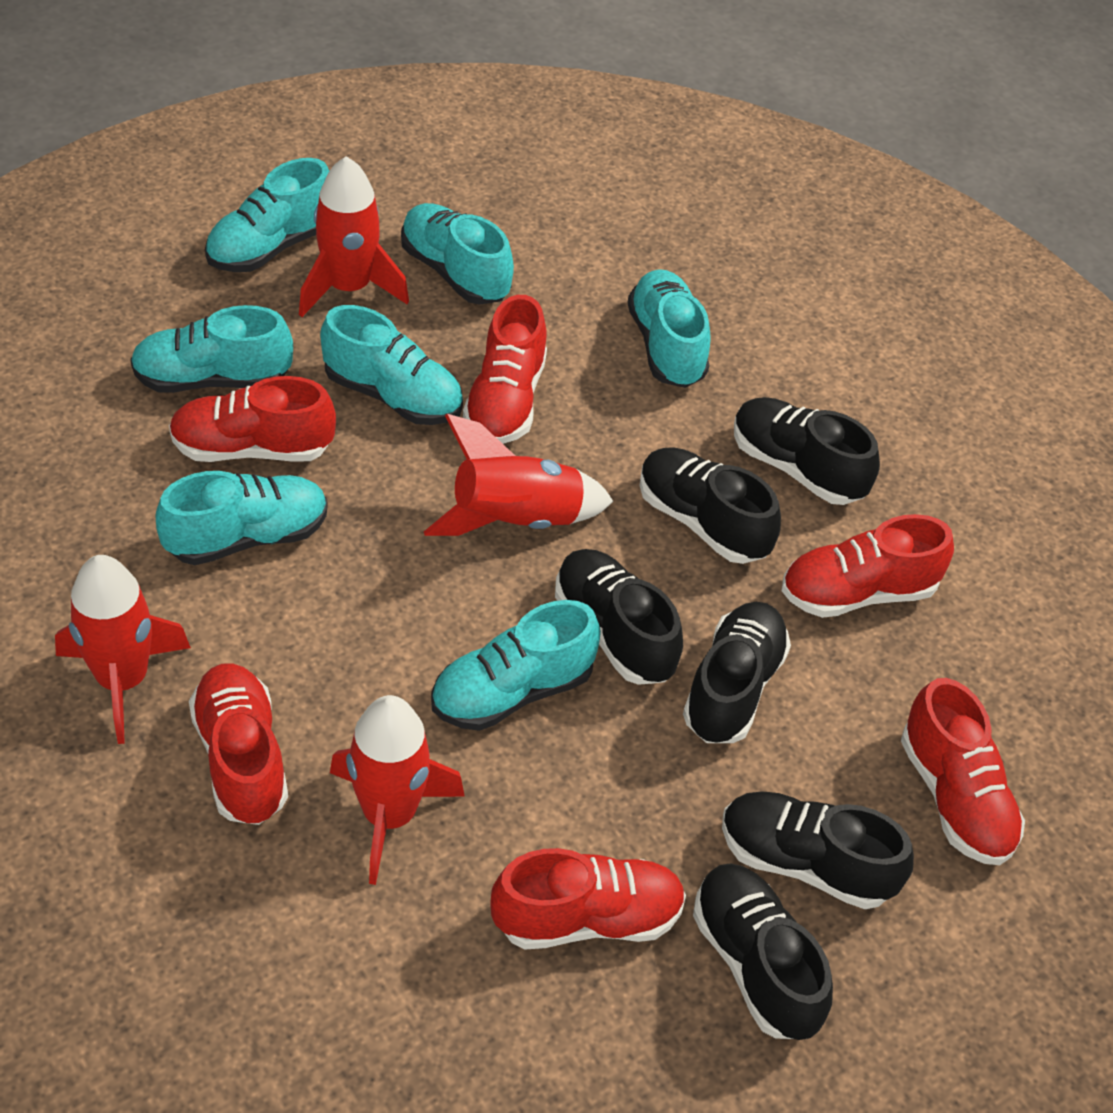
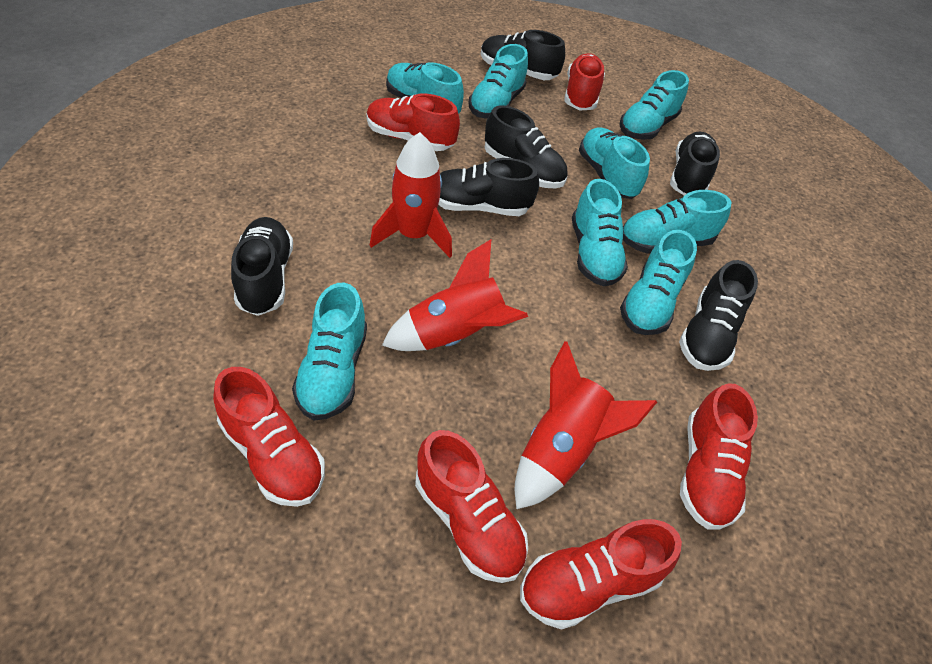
red rocket: 4 -> 3
turquoise shoe: 7 -> 8

